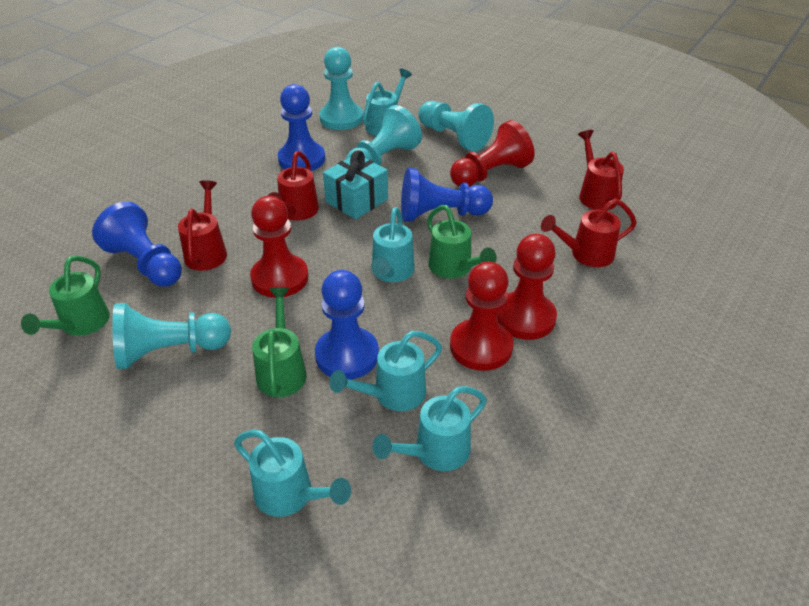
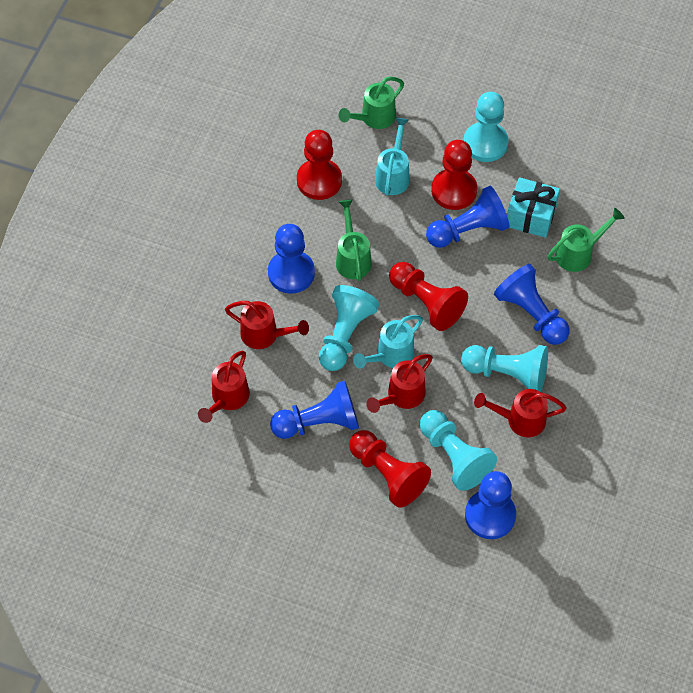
blue pawn: 4 -> 5
turquoise watering can: 5 -> 2

